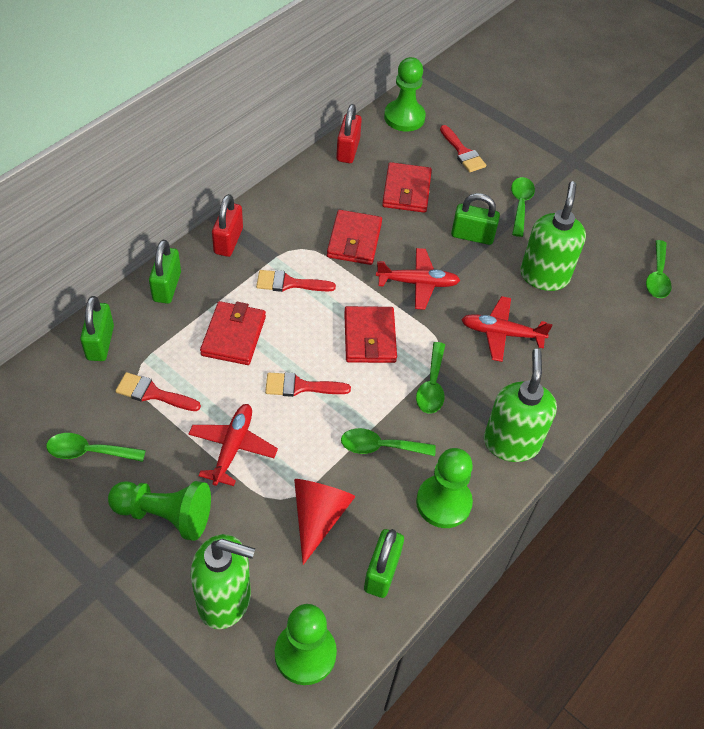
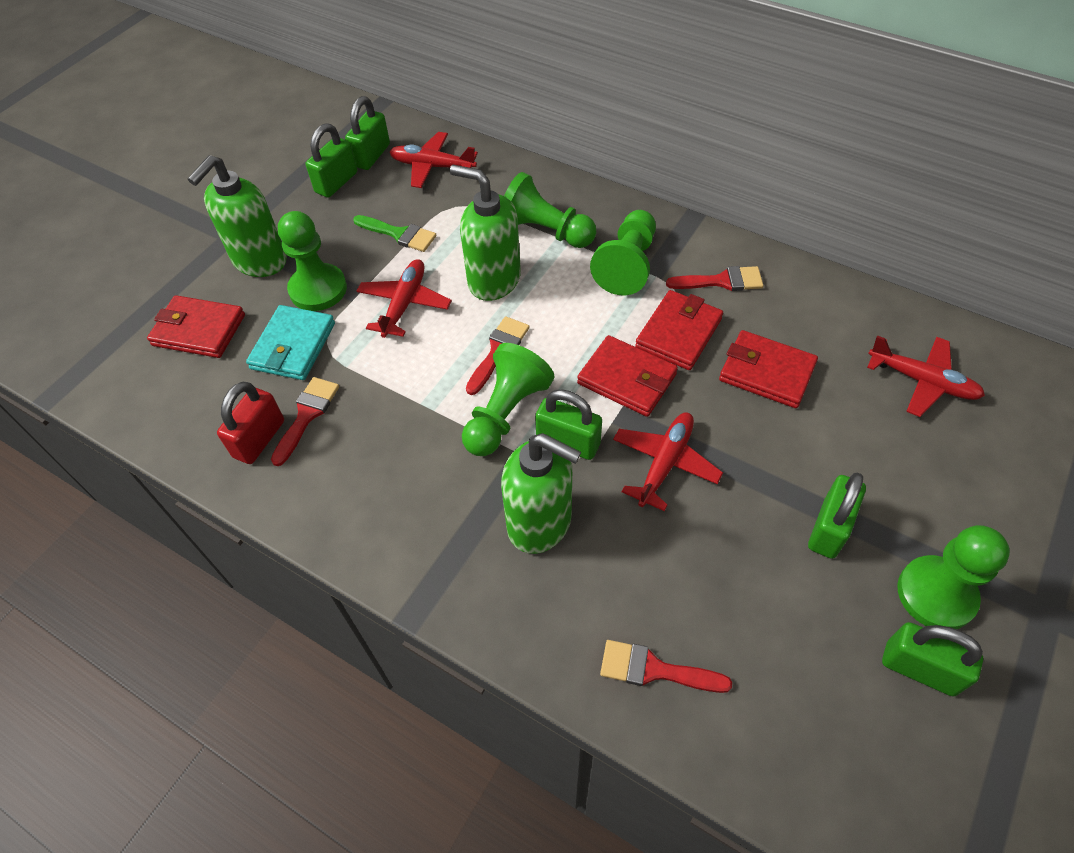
green brush: 0 -> 1
green padlock: 4 -> 5
green pawn: 4 -> 5
green spoon: 5 -> 0
red cone: 1 -> 0
red padlock: 2 -> 1
red plane: 3 -> 4
turquoise wallet: 0 -> 1

